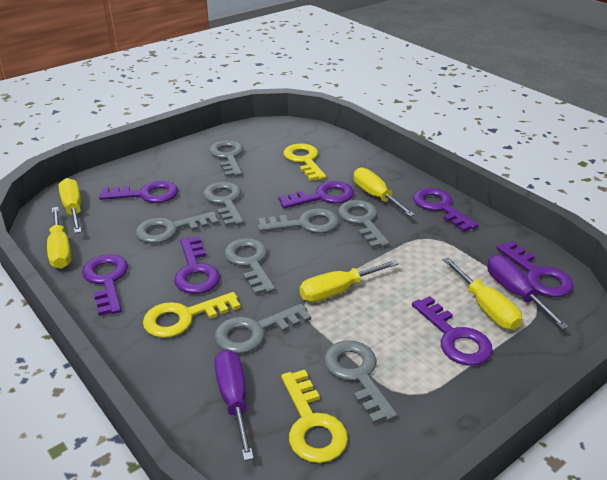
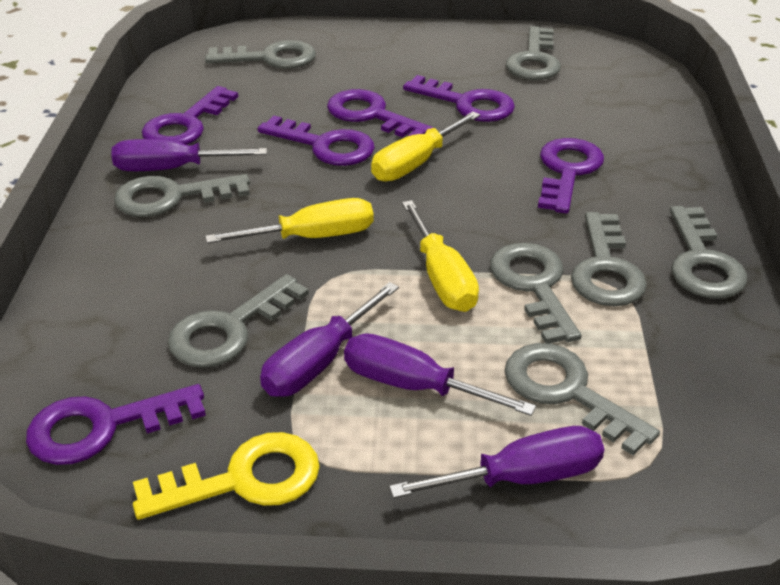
purple key: 7 -> 6
purple screwdriver: 2 -> 4
yellow key: 3 -> 1
yellow screwdriver: 5 -> 3

